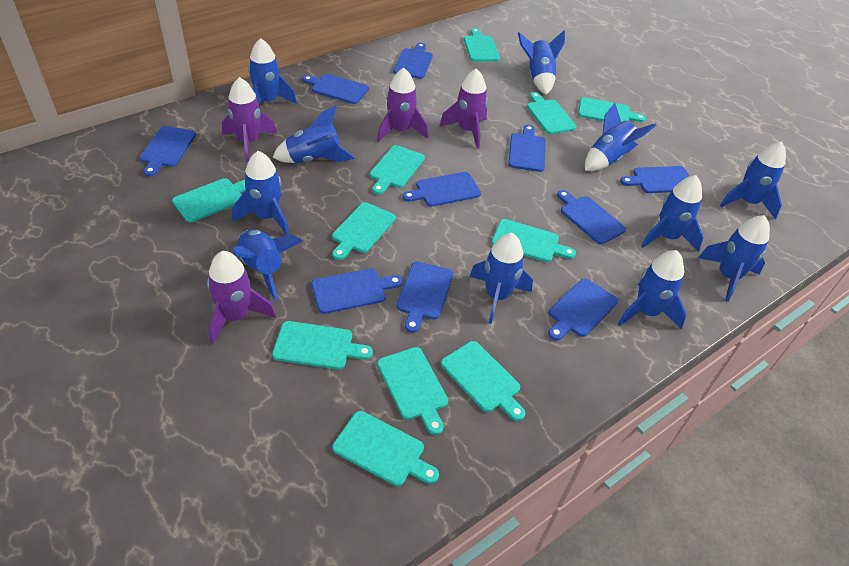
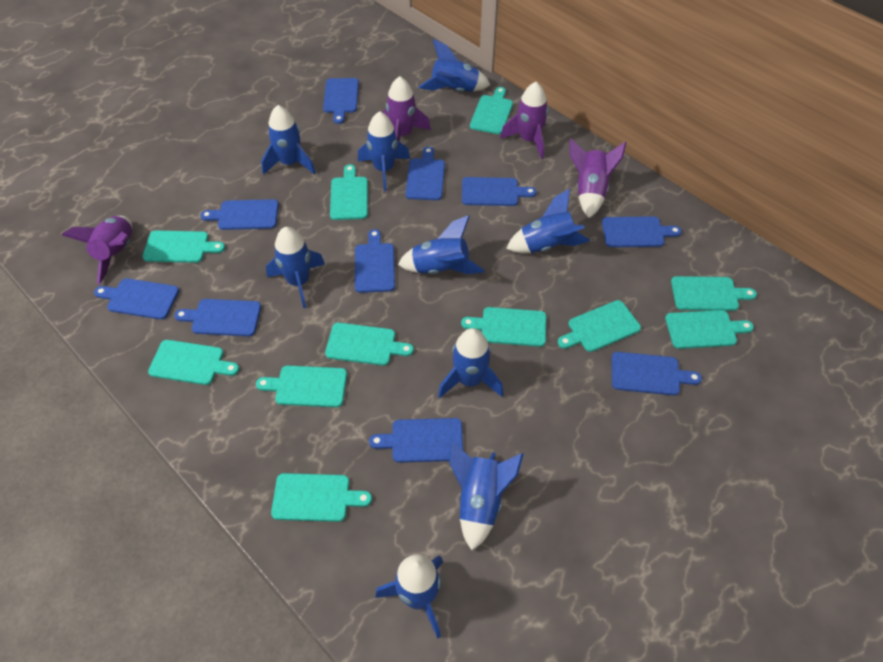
blue rocket: 11 -> 9

